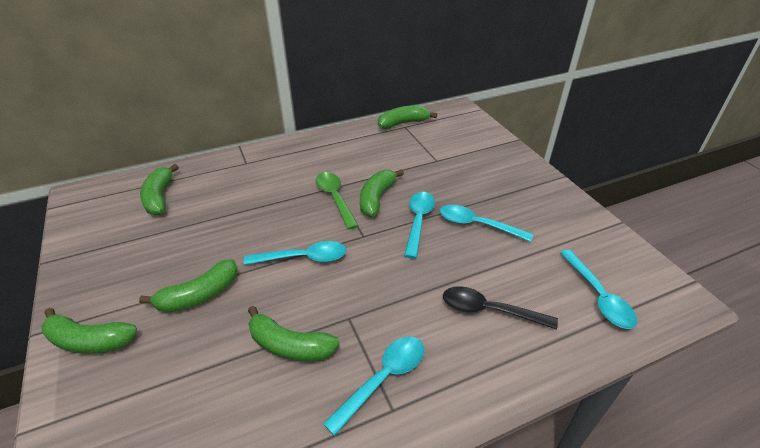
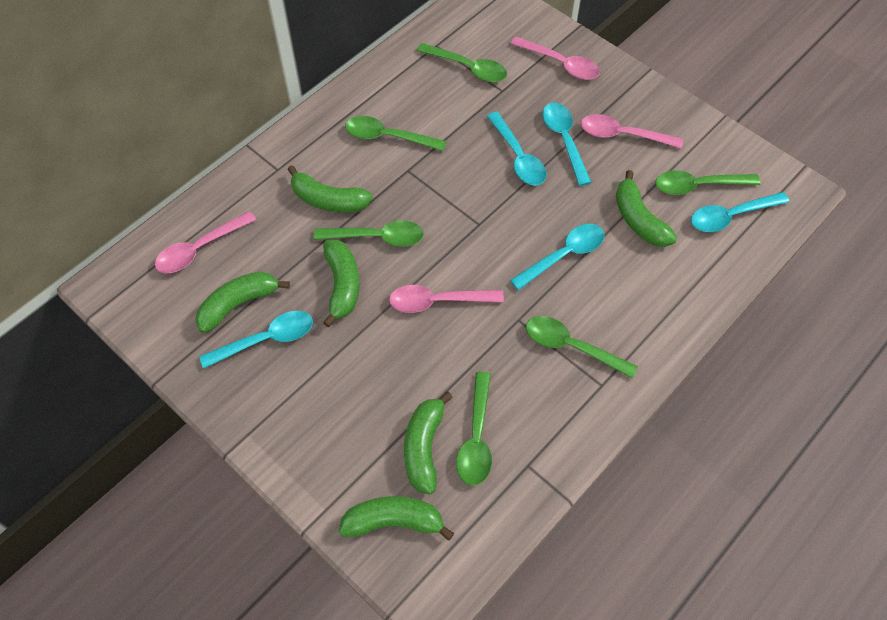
black spoon: 1 -> 0
green spoon: 1 -> 6
pink spoon: 0 -> 4

